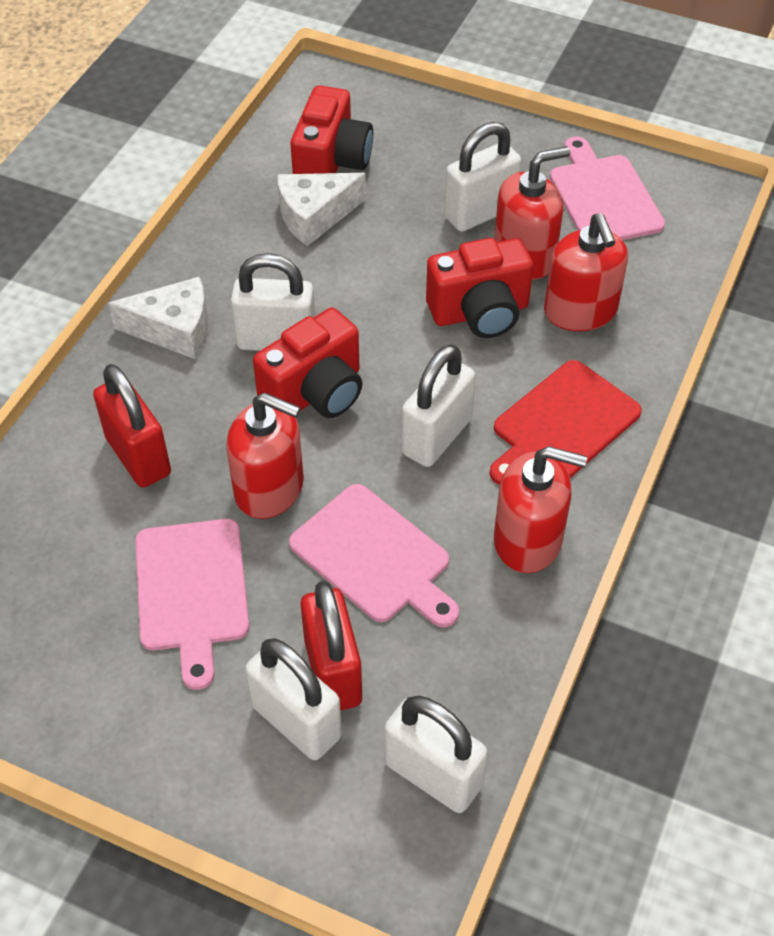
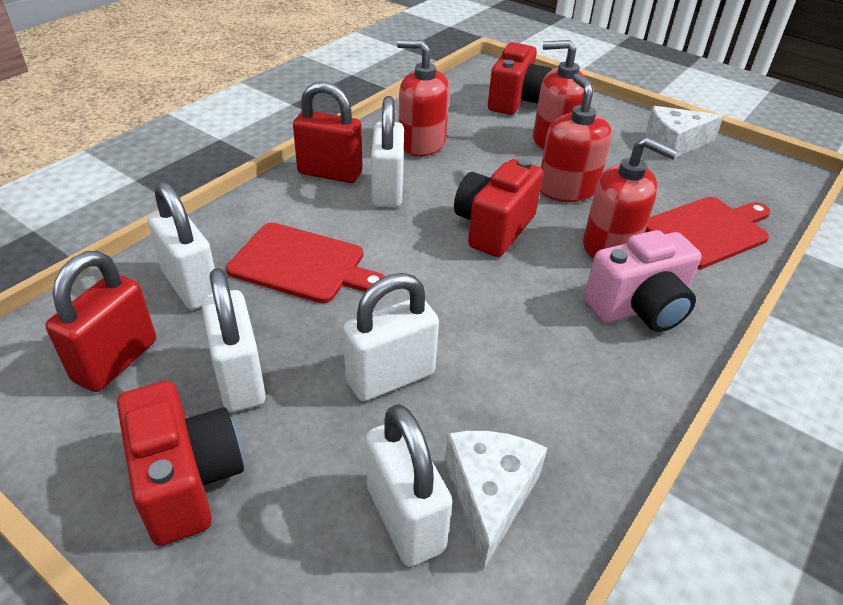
pink camera: 0 -> 1
pink cutting board: 3 -> 0
red cutting board: 1 -> 2

